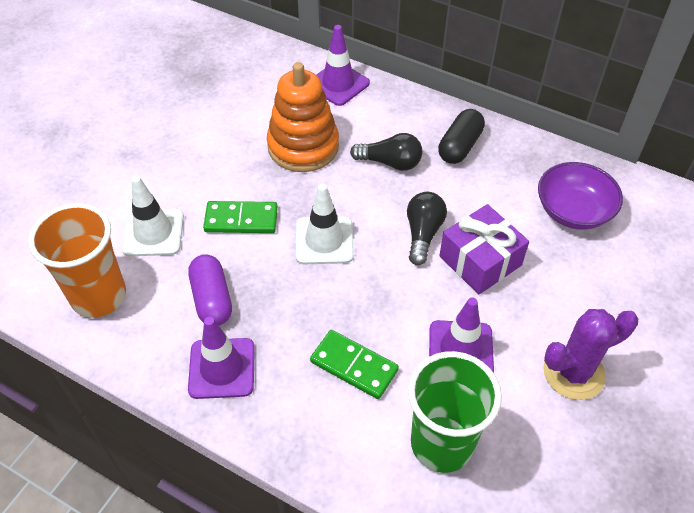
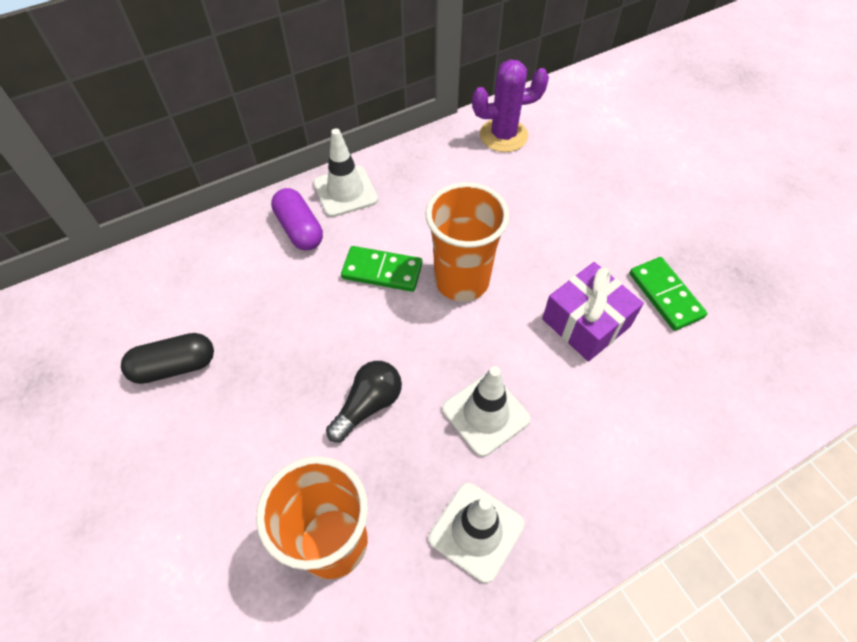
black light bulb: 2 -> 1
green cup: 1 -> 0
orange cup: 1 -> 2
orange stacking toy: 1 -> 0
purple bowl: 1 -> 0
purple traffic cone: 3 -> 0
white traffic cone: 2 -> 3

